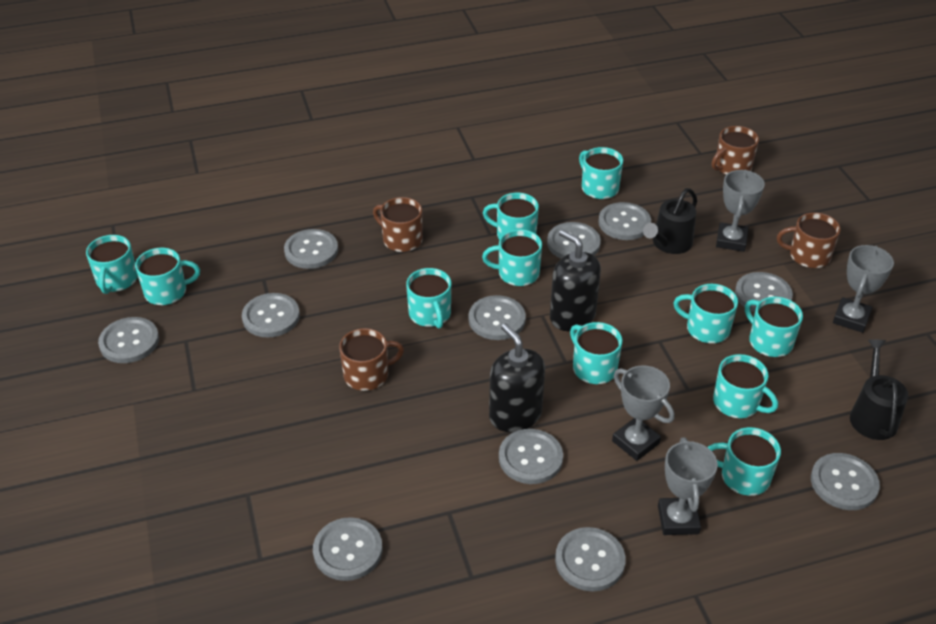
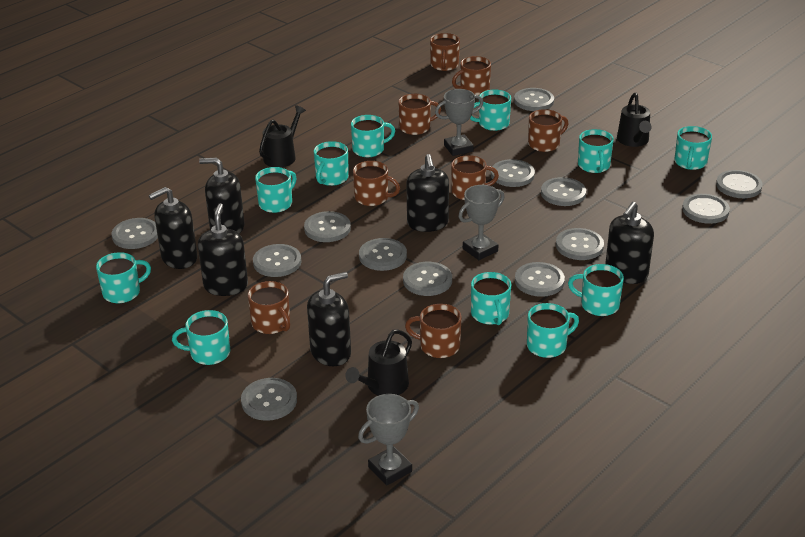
black soap dispenser: 2 -> 6
black watering can: 2 -> 3
brown mug: 4 -> 8
grey button: 11 -> 13
grey trophy: 4 -> 3

